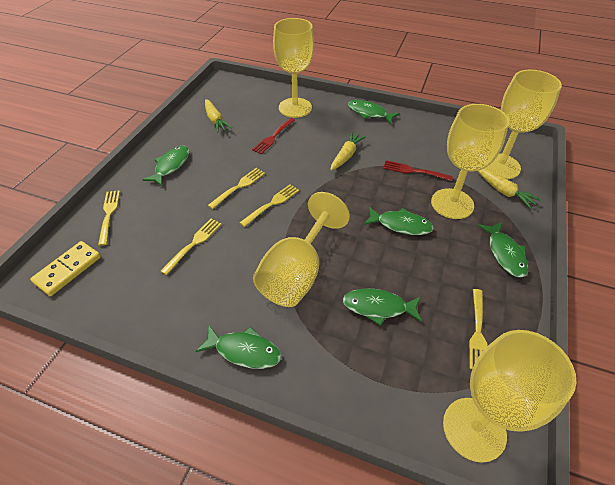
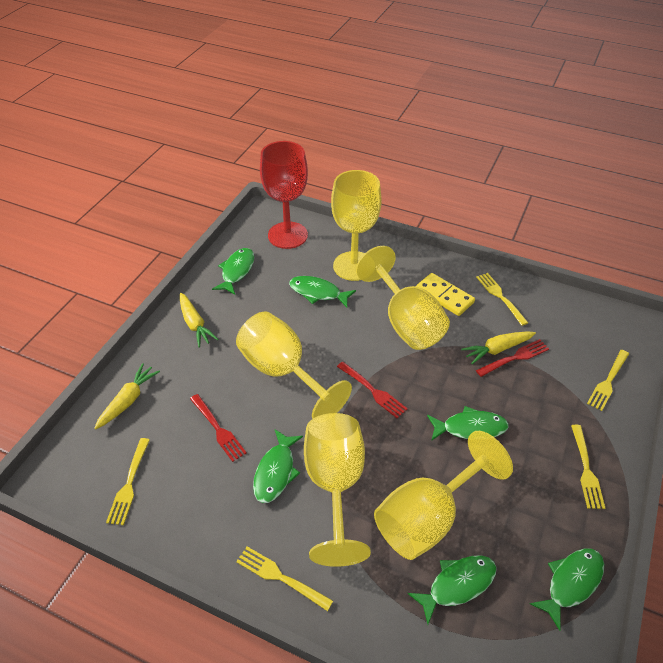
red fork: 2 -> 3
red goblet: 0 -> 1

